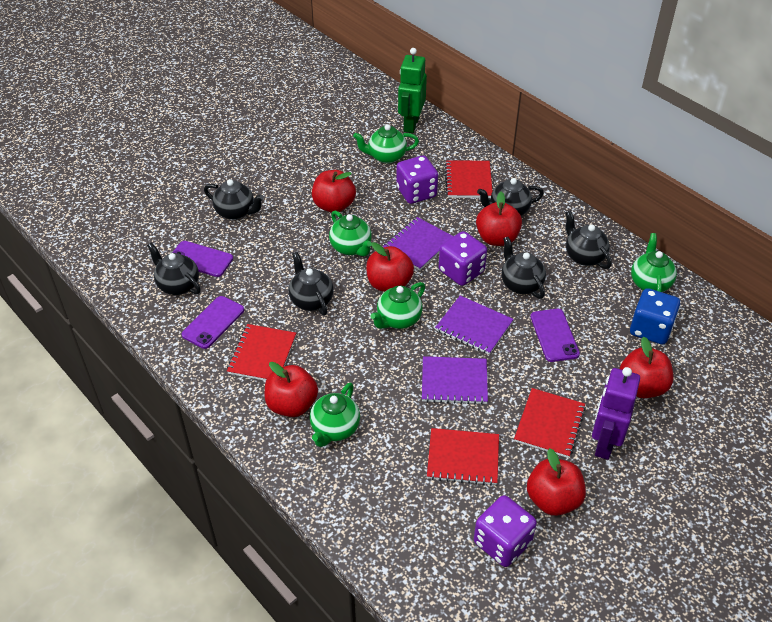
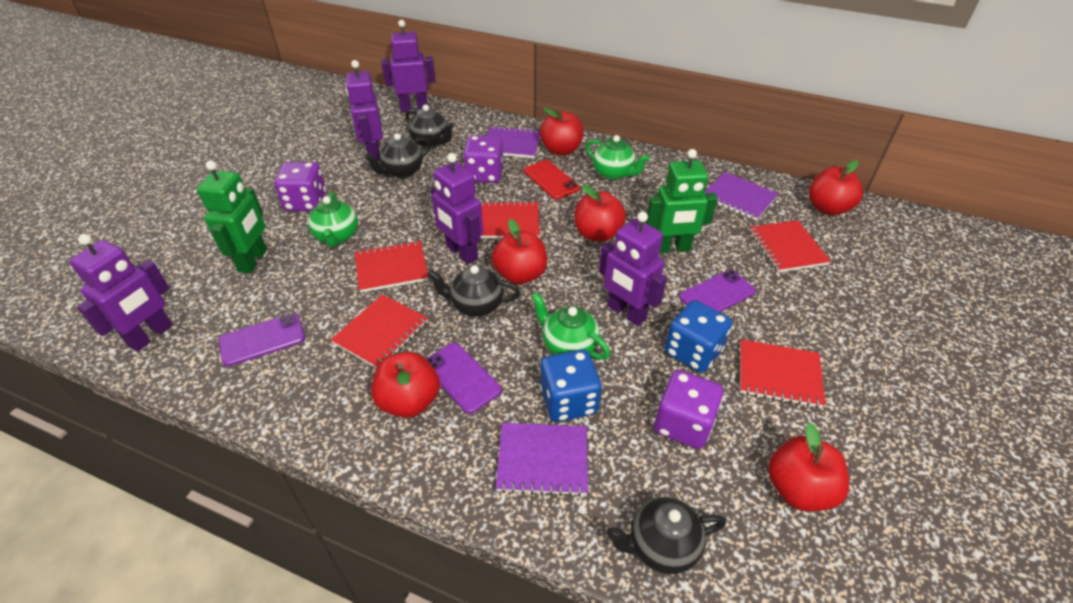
black teapot: 6 -> 4
blue dice: 1 -> 2
green robot: 1 -> 2
green teapot: 5 -> 3
purple robot: 1 -> 5
red notebook: 4 -> 5
red phone: 0 -> 1

